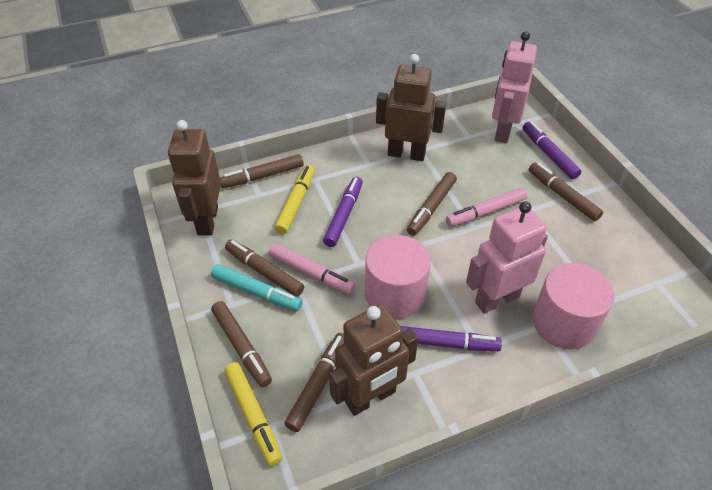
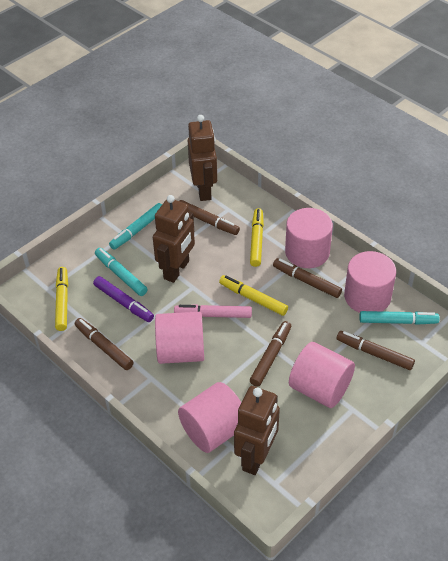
brown marker: 6 -> 5
pink cylinder: 2 -> 5
pink marker: 2 -> 1
pink robot: 2 -> 0
purple marker: 3 -> 1
turquoise marker: 1 -> 3
yellow marker: 2 -> 3

